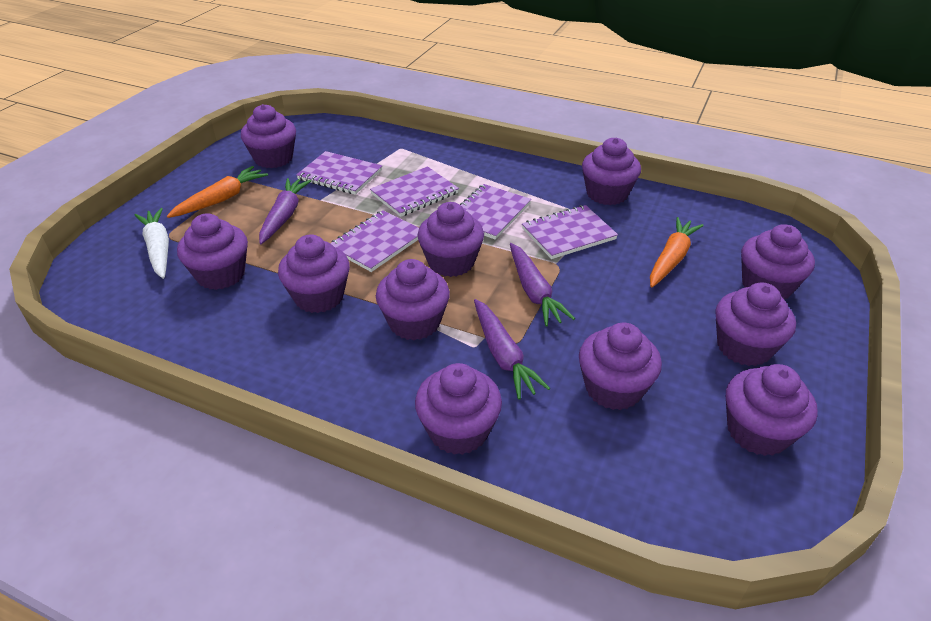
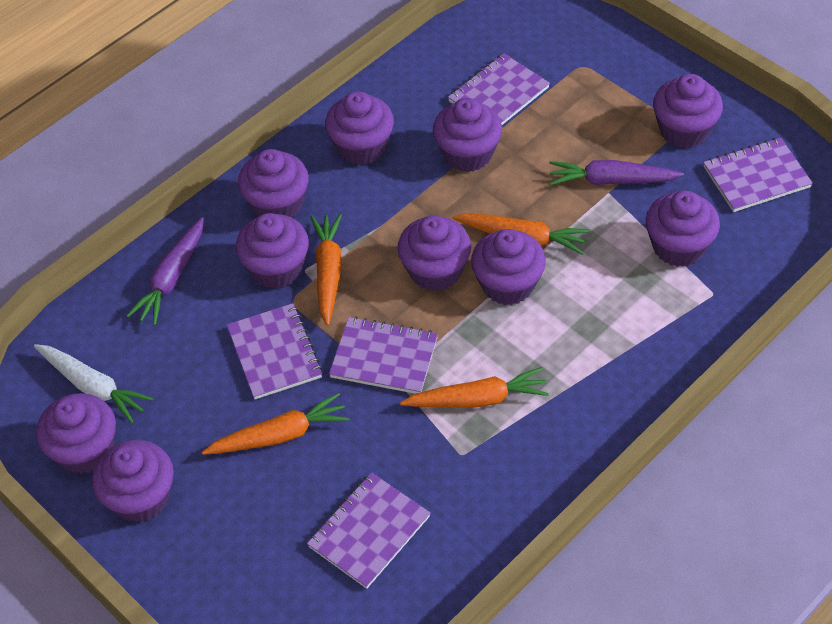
orange carrot: 2 -> 4
purple carrot: 3 -> 2
purple cupcake: 11 -> 10

